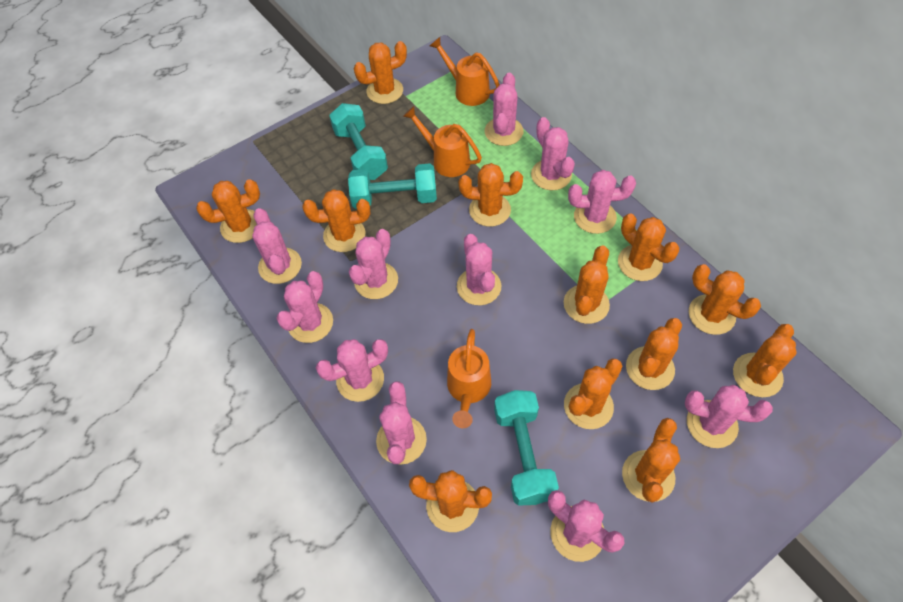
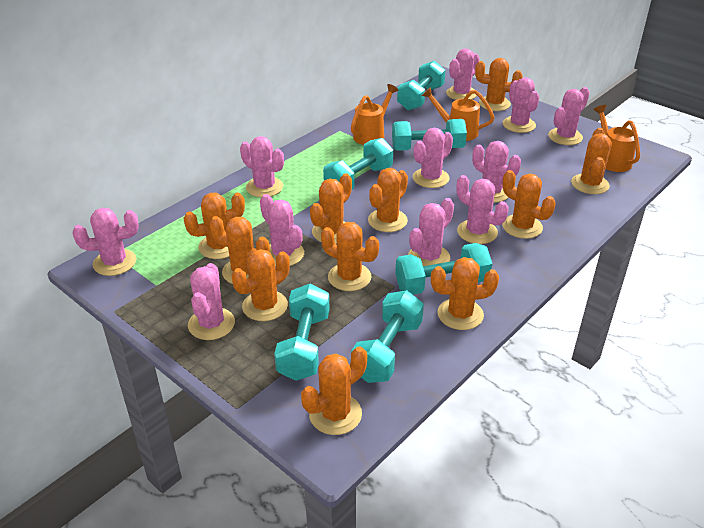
orange cactus: 12 -> 11
turquoise dumbbell: 3 -> 6

